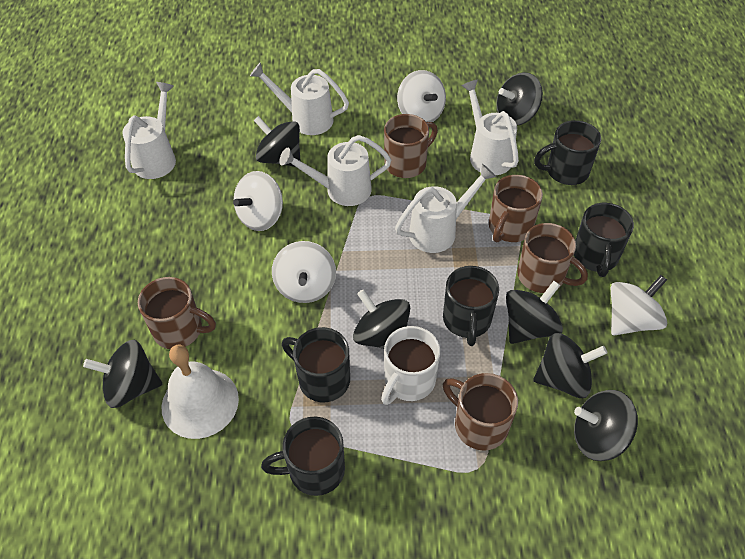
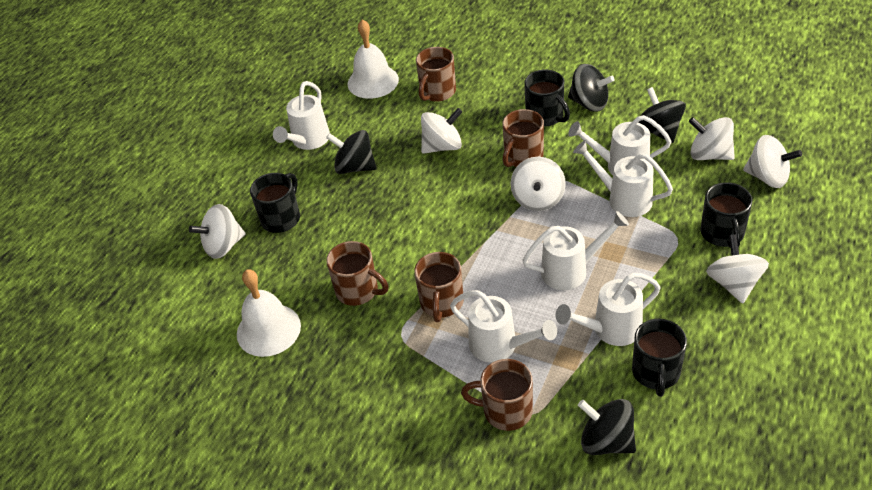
black mug: 5 -> 4
black spinning top: 7 -> 4
white bell: 1 -> 2
white mug: 1 -> 0
white spinning top: 4 -> 6
white watering can: 5 -> 6

